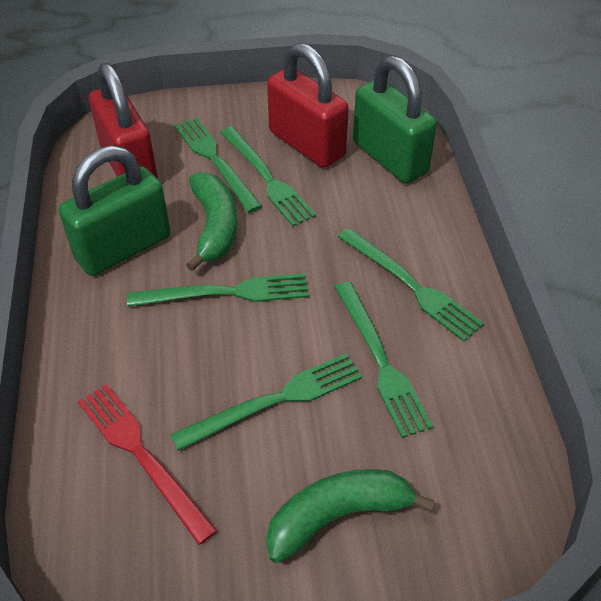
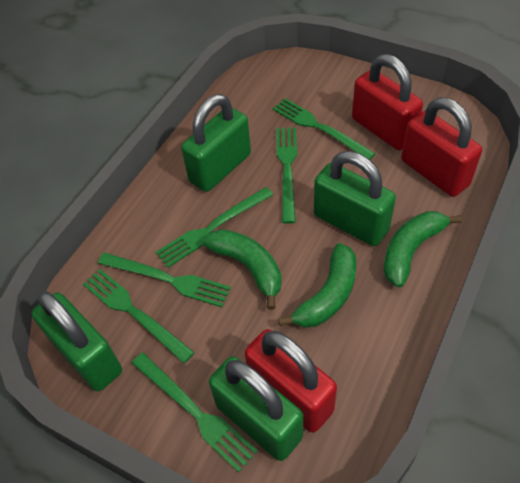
green banana: 2 -> 3
green padlock: 2 -> 4
red fork: 1 -> 0
red padlock: 2 -> 3

